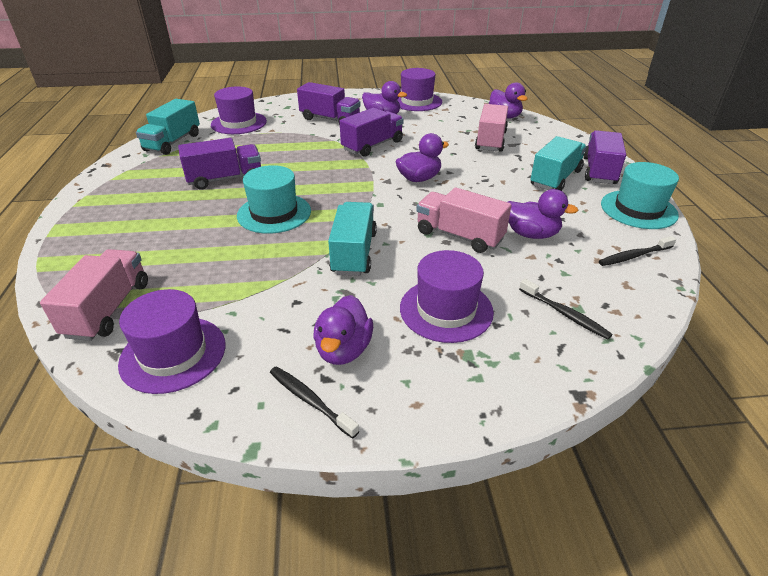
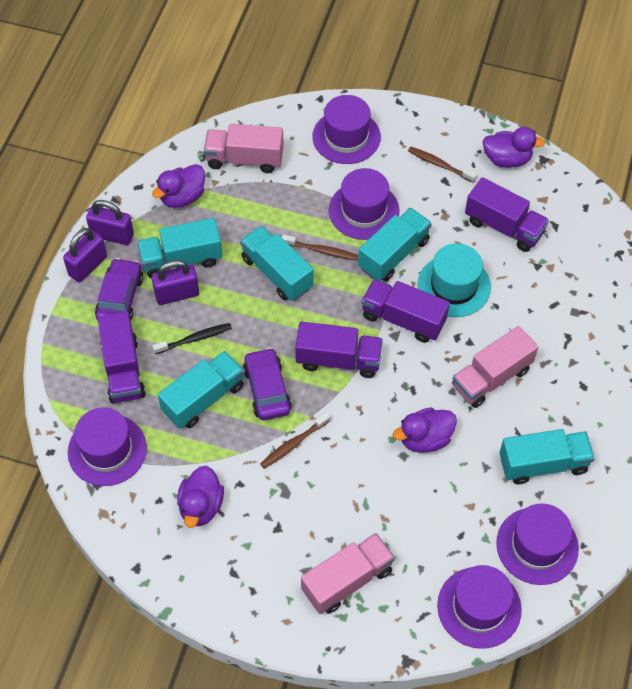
black toothbrush: 3 -> 1
brown toothbrush: 0 -> 3
purple car: 0 -> 2
purple duck: 5 -> 4
purple hat: 4 -> 5
purple padlock: 0 -> 3
turquoise hat: 2 -> 1
turquoise truck: 3 -> 5

